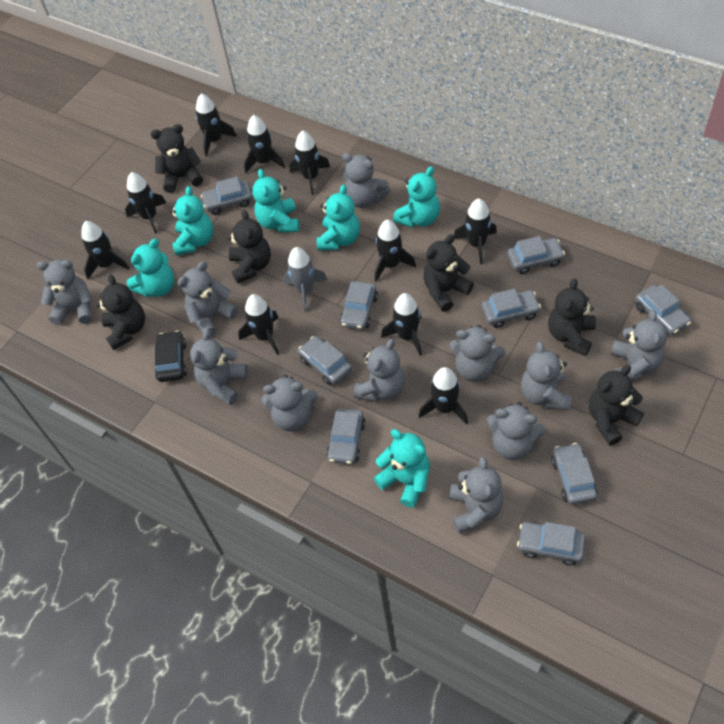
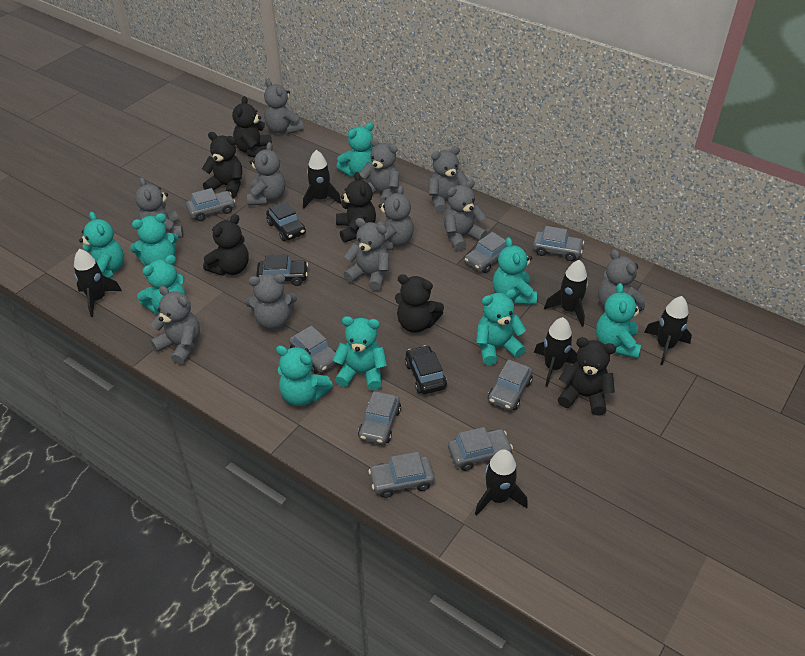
black car: 1 -> 3
black rocket: 10 -> 6
grey car: 9 -> 8
grey rocket: 1 -> 0
turquoise teddy bear: 6 -> 9

